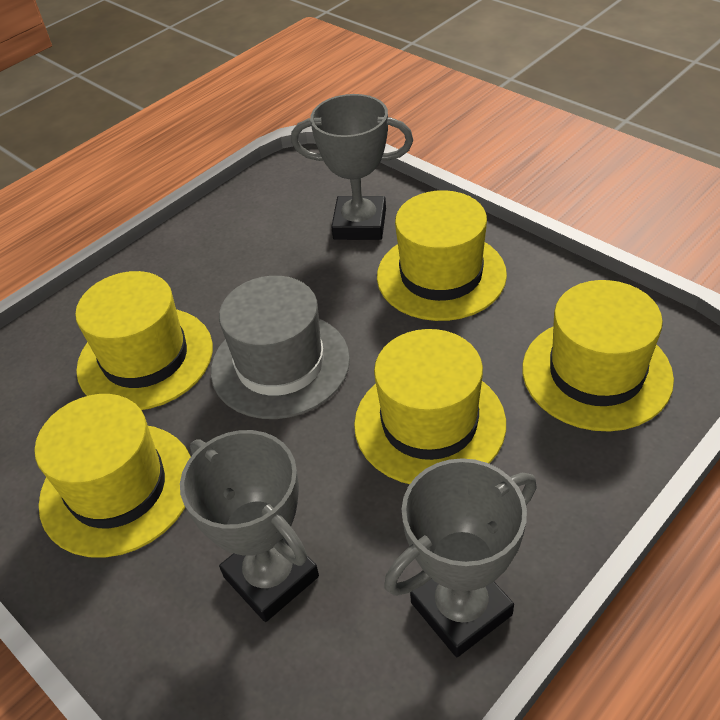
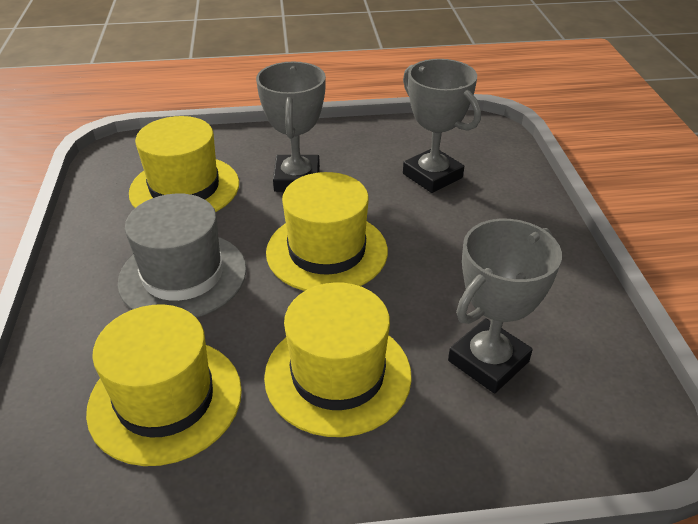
yellow hat: 5 -> 4

